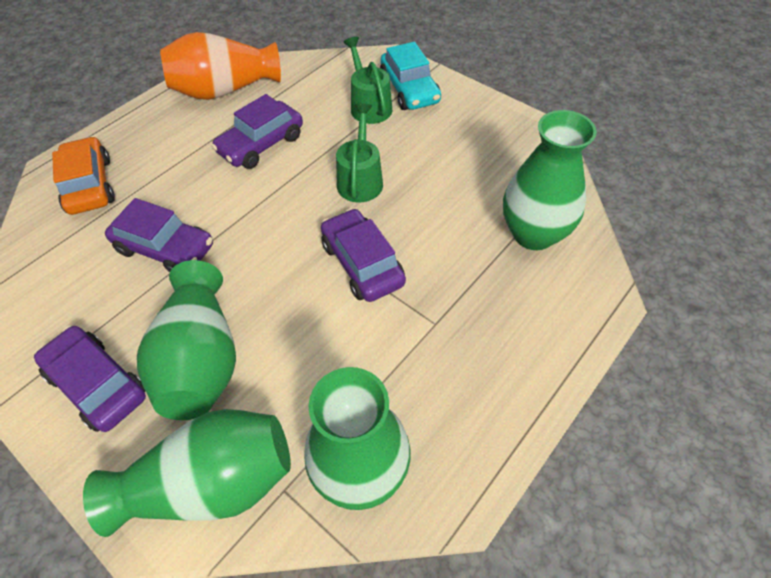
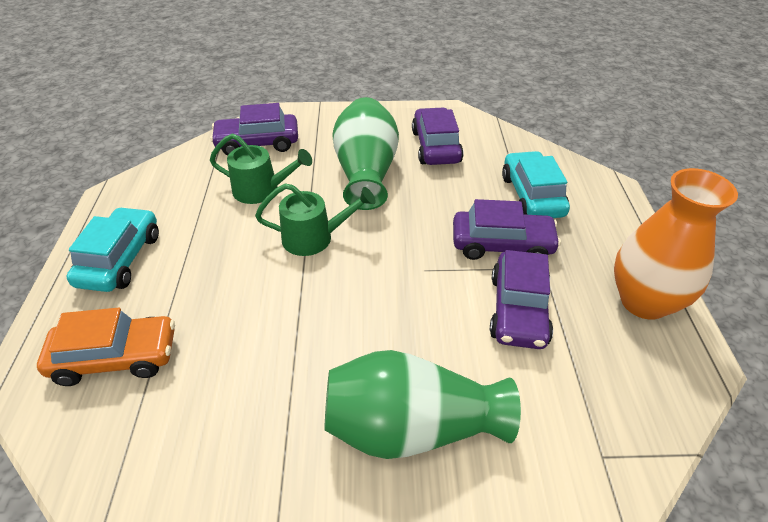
green vase: 4 -> 2
turquoise car: 1 -> 2

